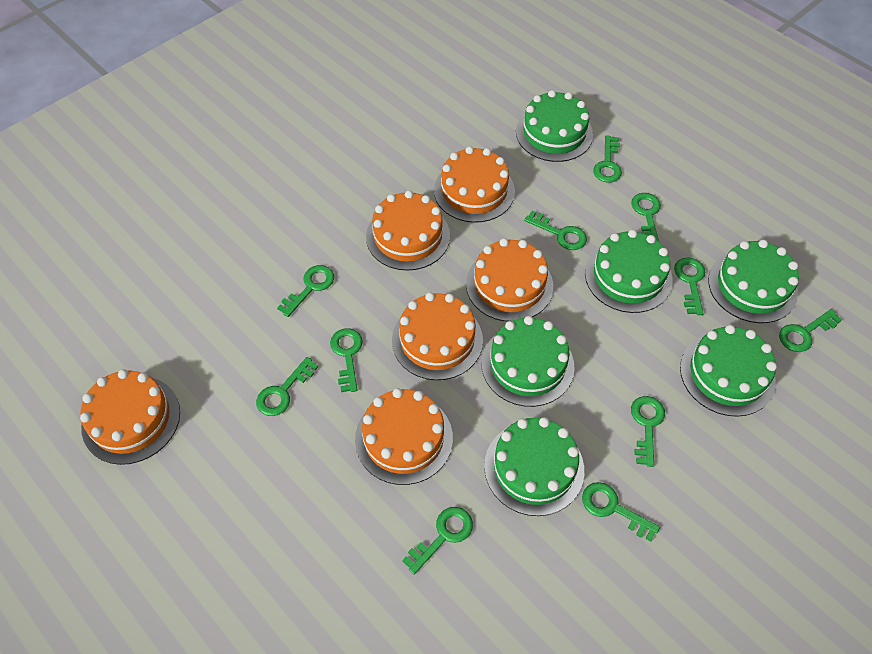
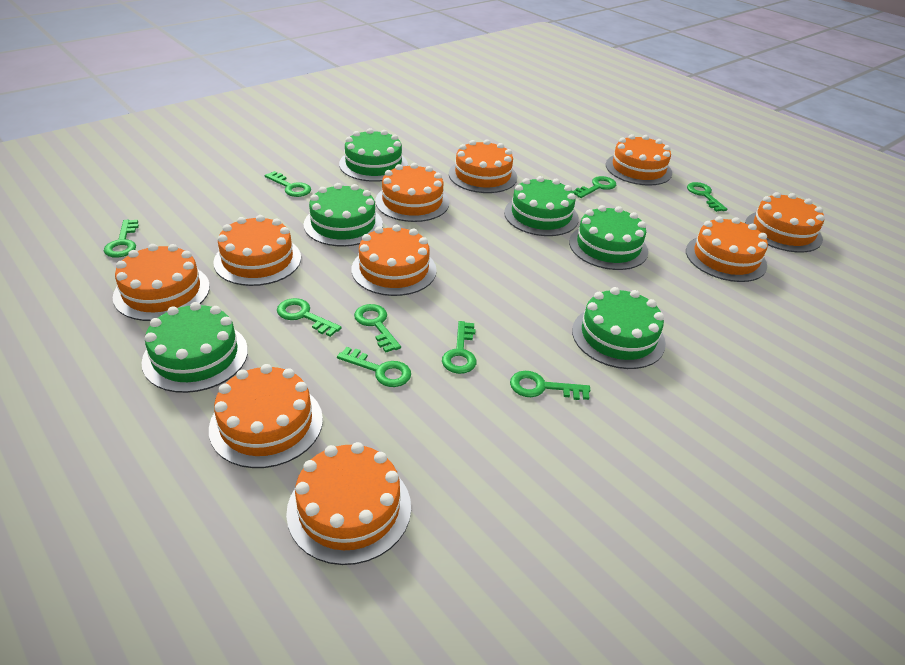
green key: 11 -> 9
orange cake: 6 -> 10

